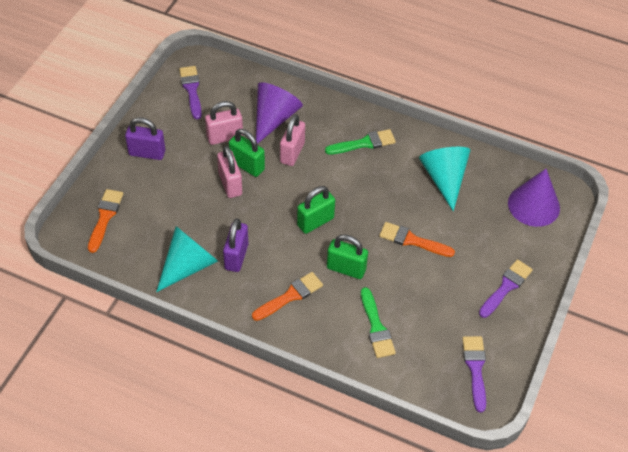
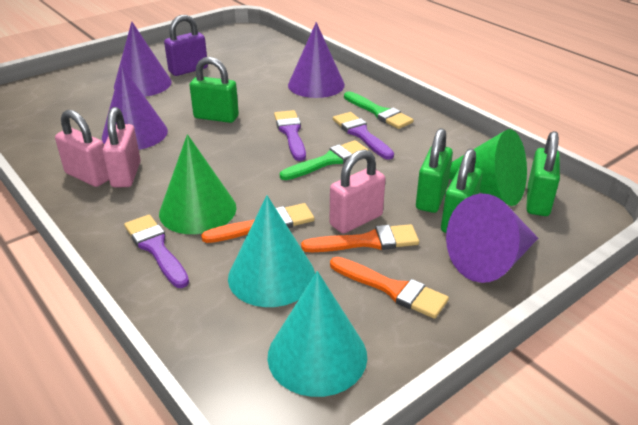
green cone: 0 -> 2
green padlock: 3 -> 4
purple cone: 2 -> 4
purple padlock: 2 -> 1

